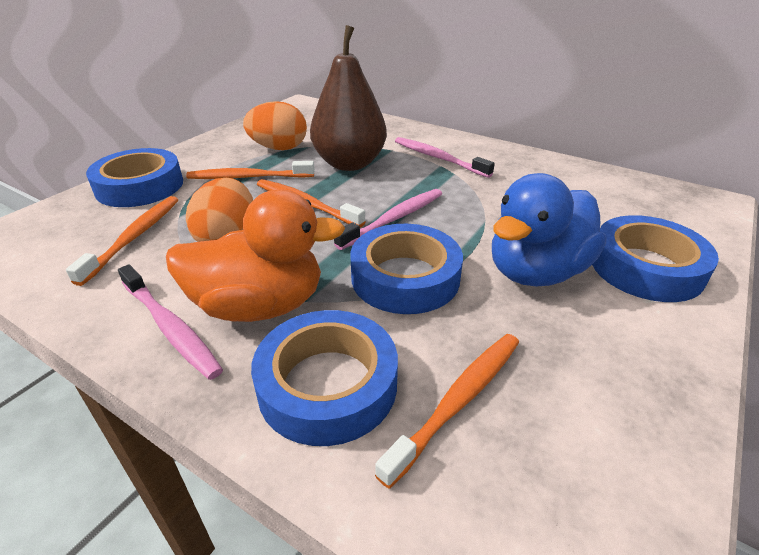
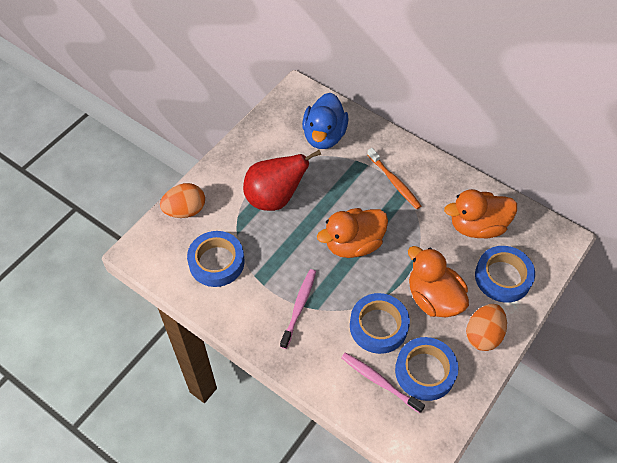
brown pear: 1 -> 0
orange duck: 1 -> 3
orange toothbrush: 4 -> 1
pink toothbrush: 3 -> 2
red pear: 0 -> 1

